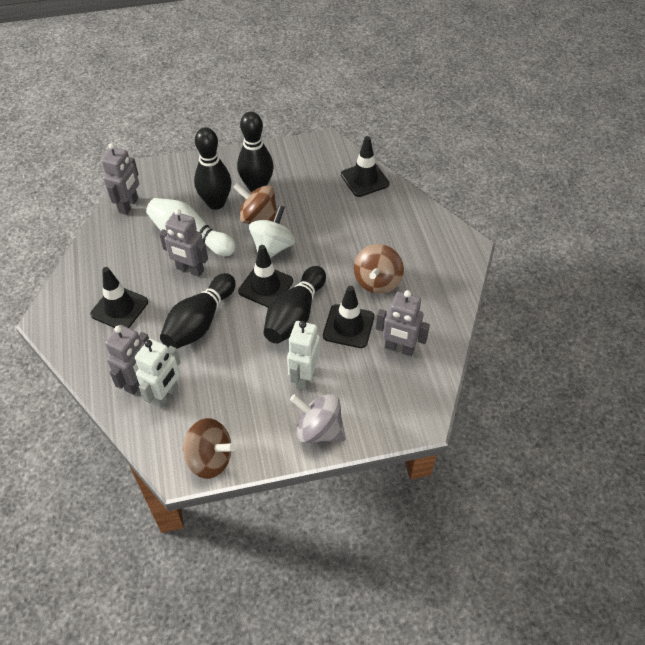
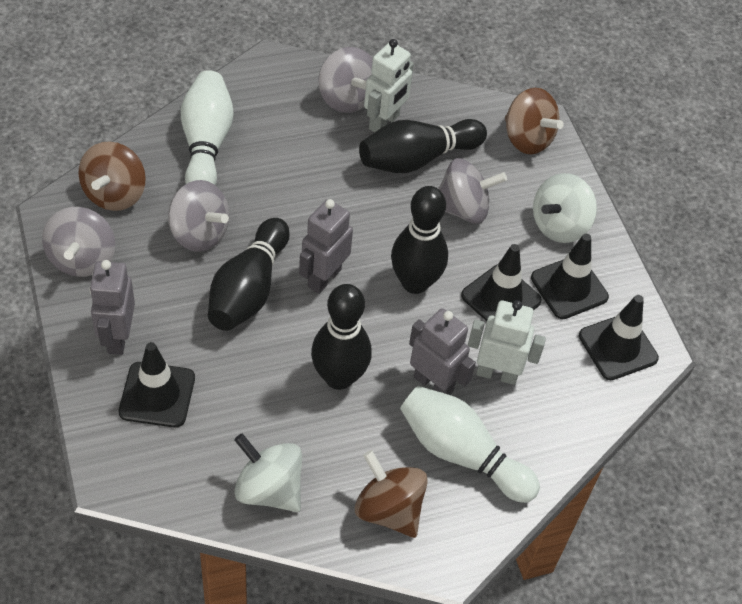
grey robot: 4 -> 3
grey spinning top: 1 -> 4
white bowling pin: 1 -> 2
white spinning top: 1 -> 2

